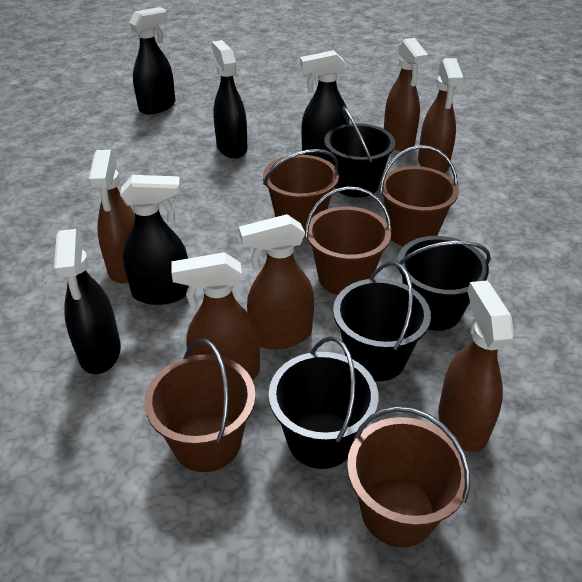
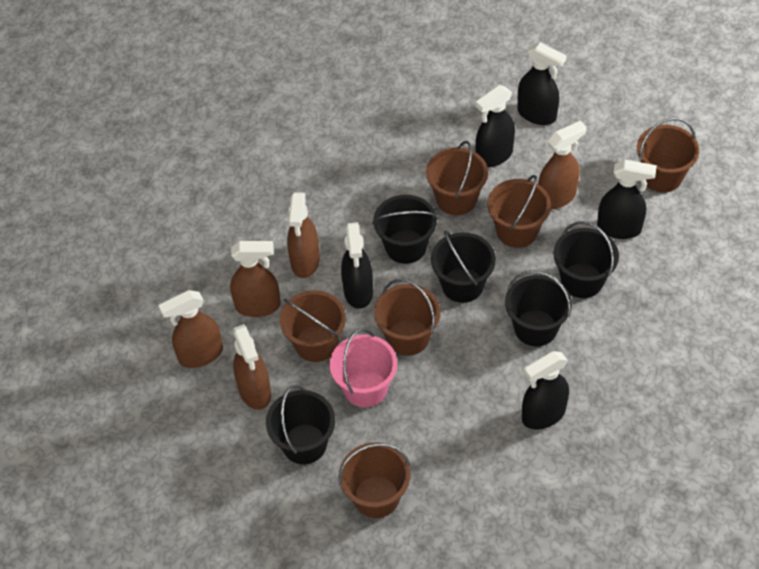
black bucket: 4 -> 5
brown bucket: 5 -> 6
brown spray bottle: 6 -> 5
pink bucket: 0 -> 1

